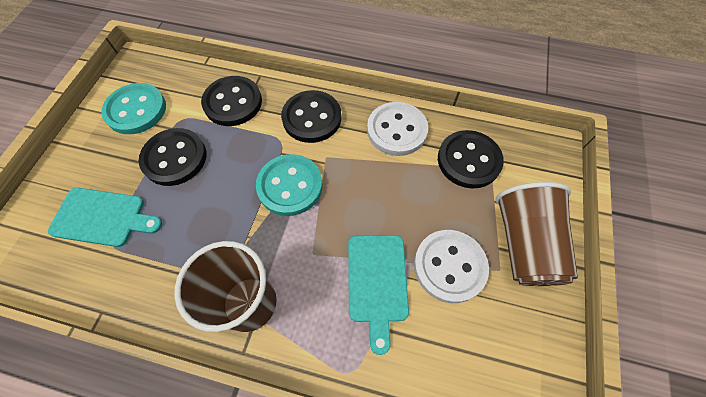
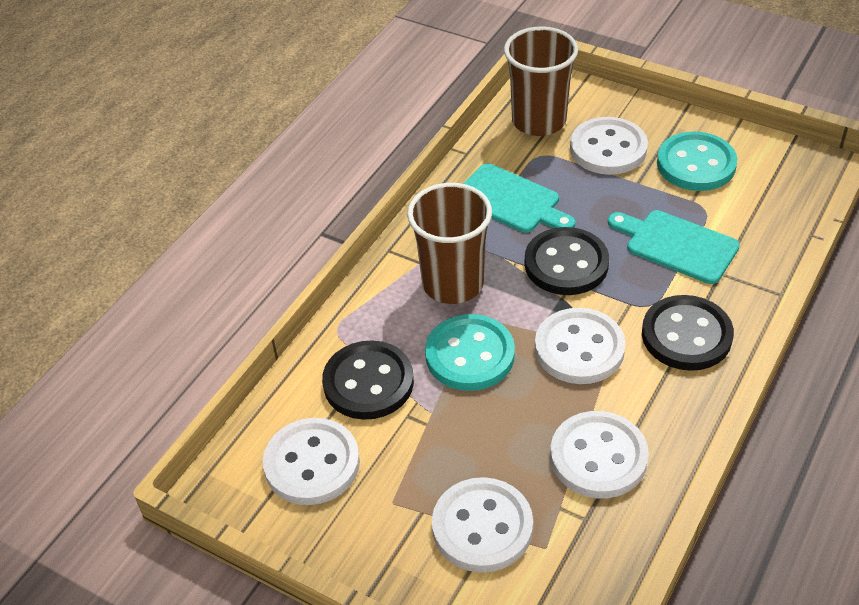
black button: 4 -> 3
white button: 2 -> 5

